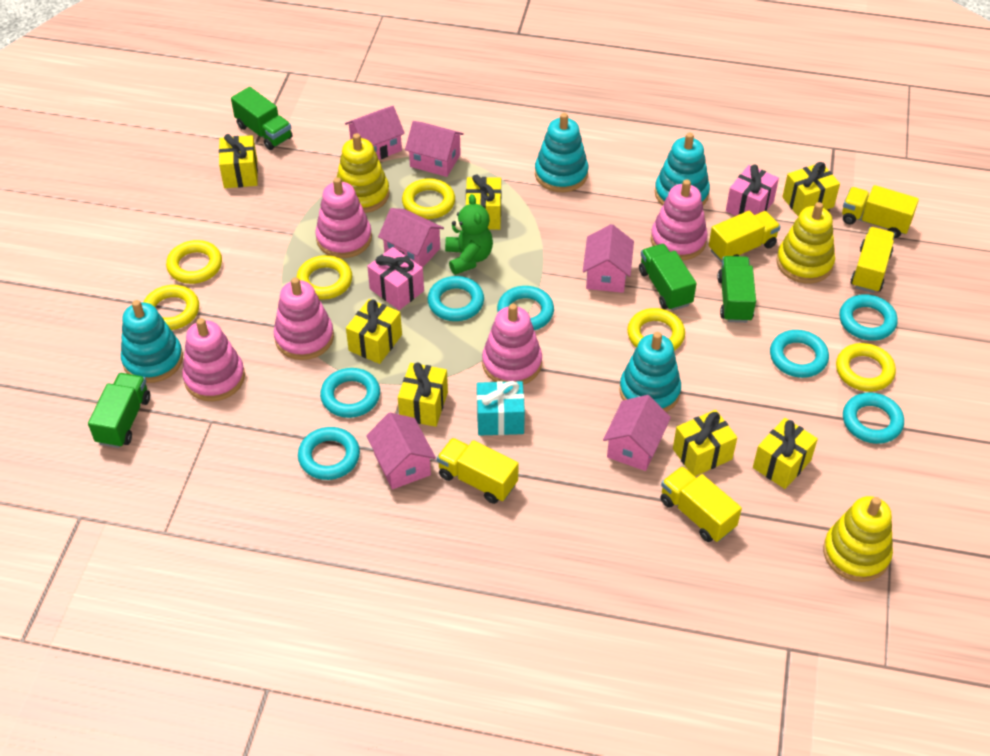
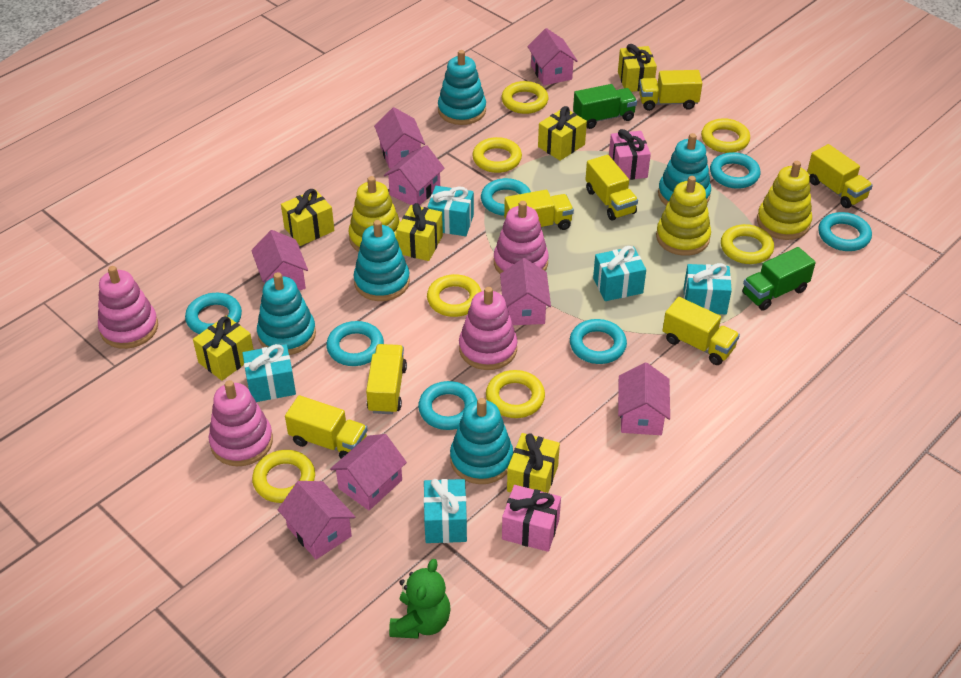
green truck: 4 -> 2
pink house: 6 -> 8
pink stacking toy: 5 -> 4
turquoise gift: 1 -> 5
turquoise stacking toy: 4 -> 5
yellow gift: 7 -> 6
yellow ring: 6 -> 7
yellow truck: 5 -> 7

